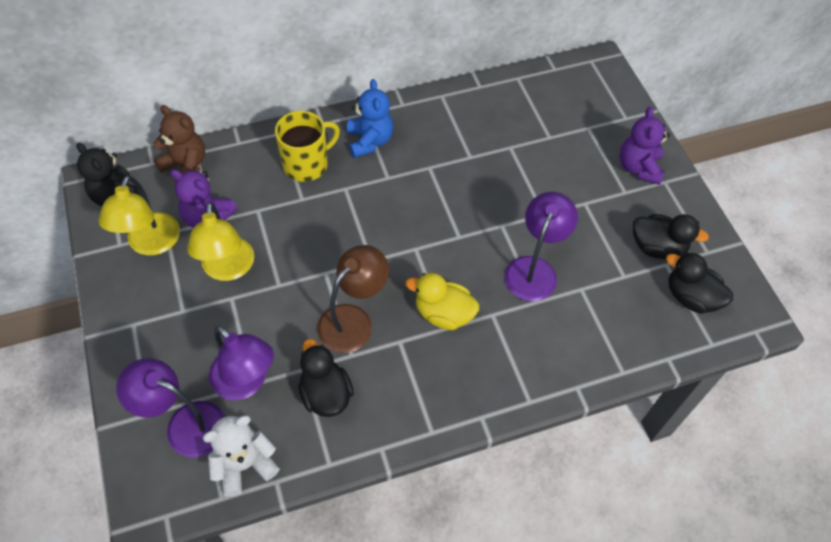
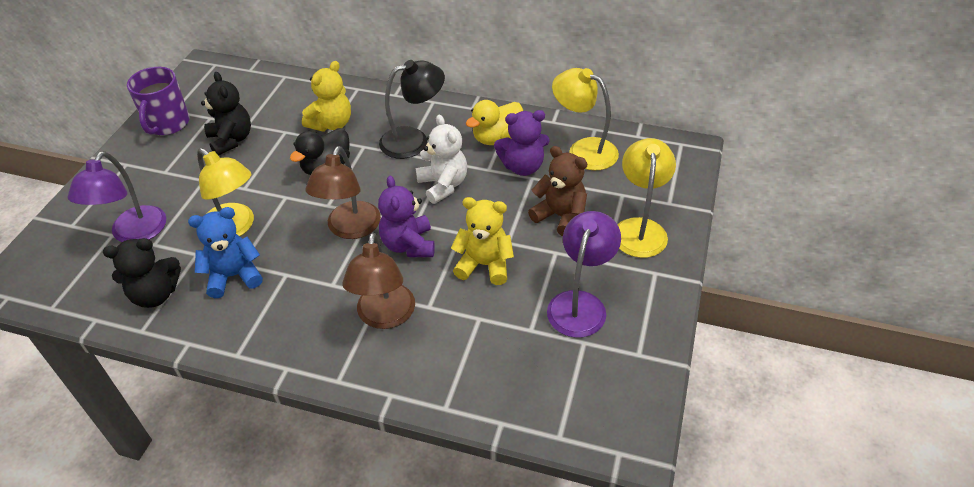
black duck: 3 -> 1
black lamp: 0 -> 1
black teddy bear: 1 -> 2
brown lamp: 1 -> 2
purple lamp: 3 -> 2
purple mug: 0 -> 1
yellow lamp: 2 -> 3
yellow mug: 1 -> 0
yellow teddy bear: 0 -> 2

